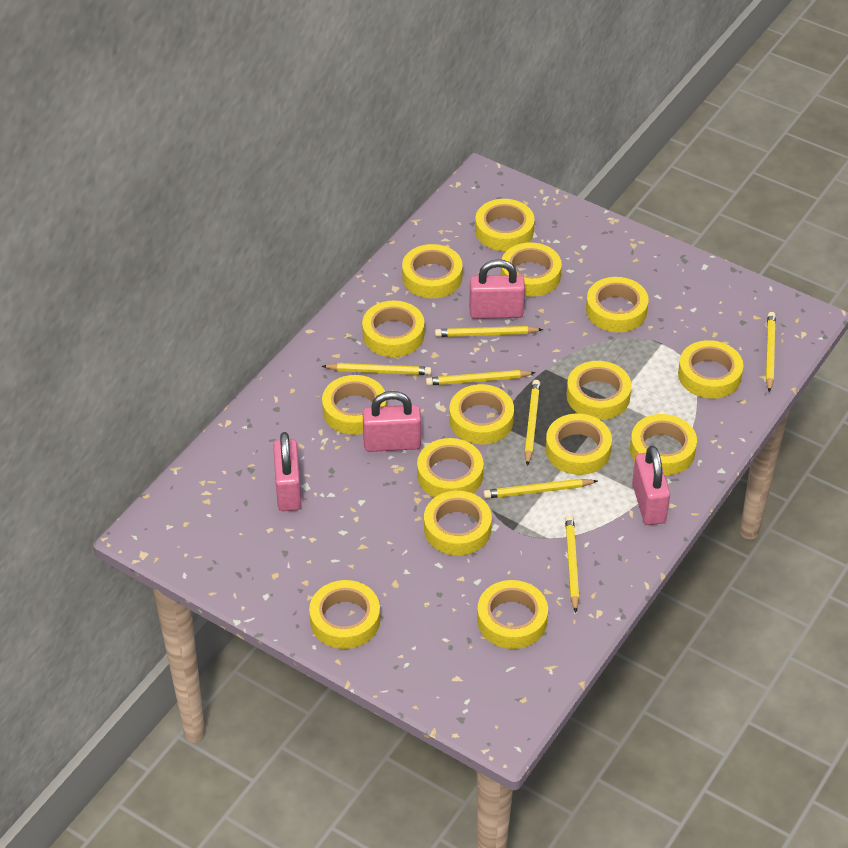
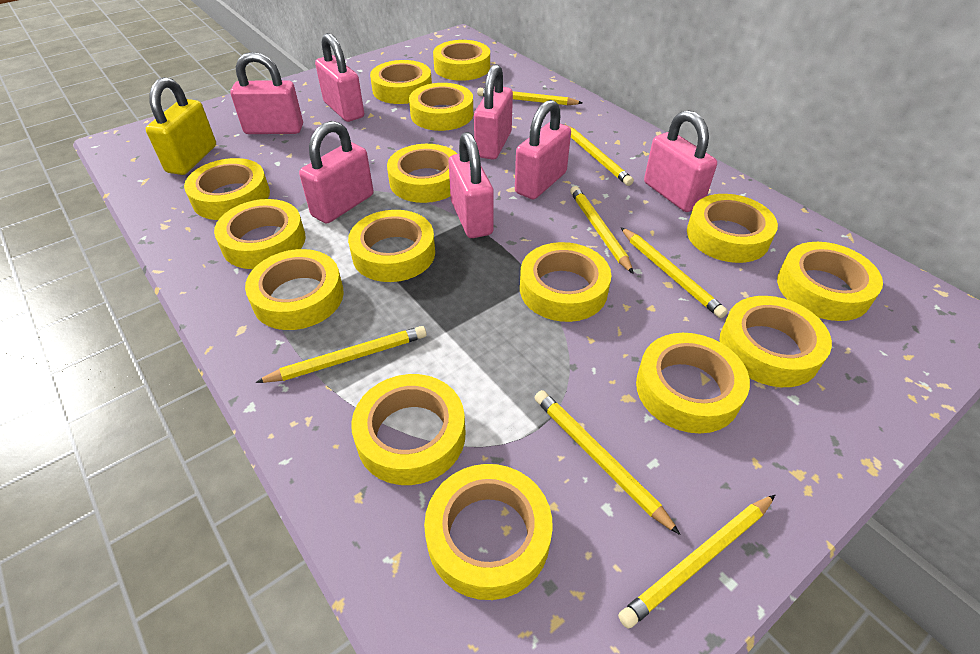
pink padlock: 4 -> 7
yellow padlock: 0 -> 1

